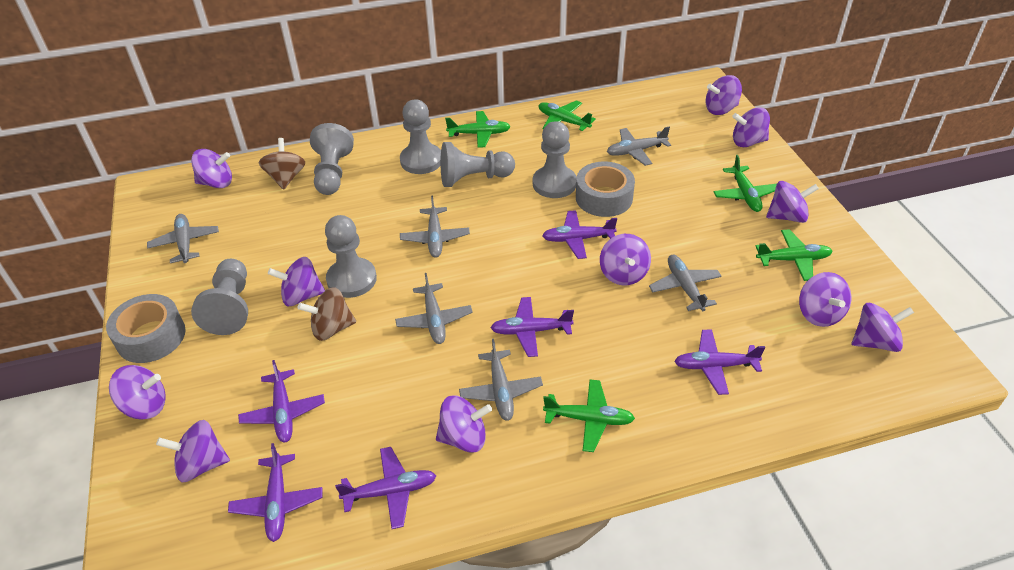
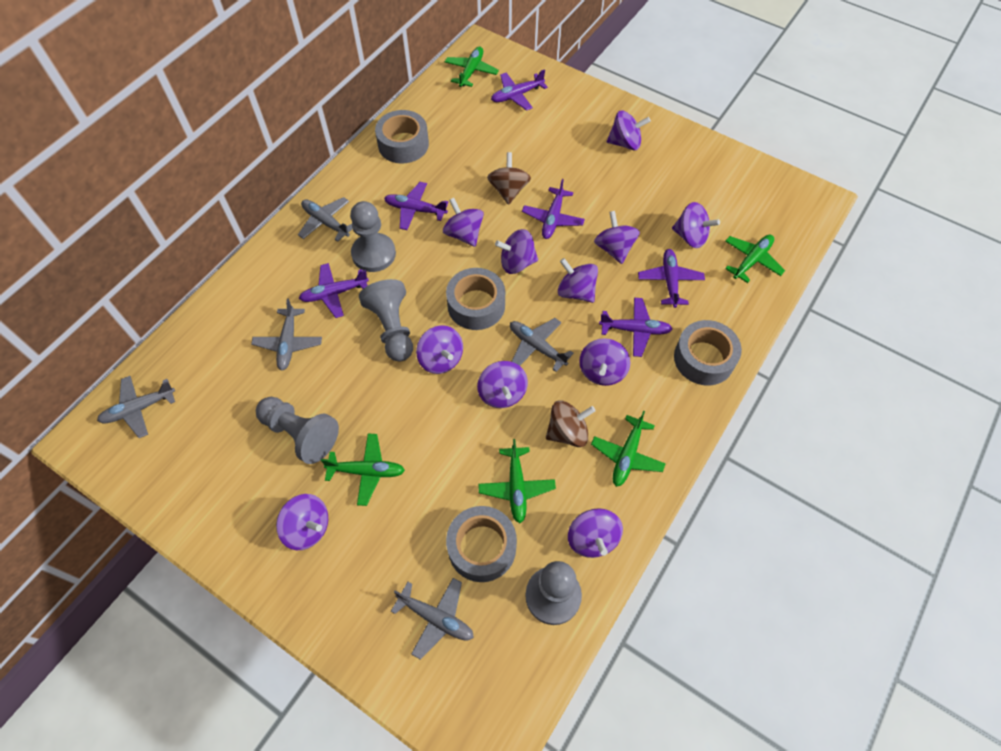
grey pawn: 6 -> 4
grey plane: 6 -> 5
grey tape: 2 -> 4

